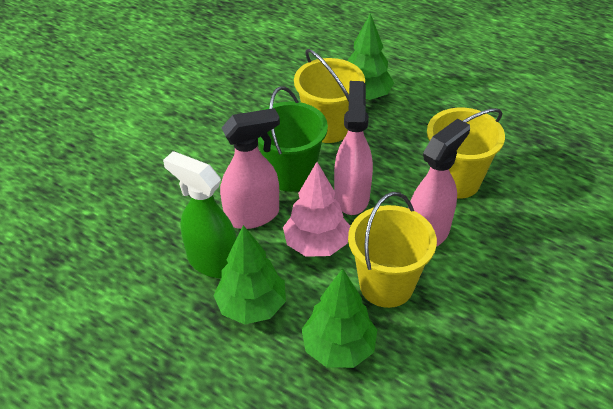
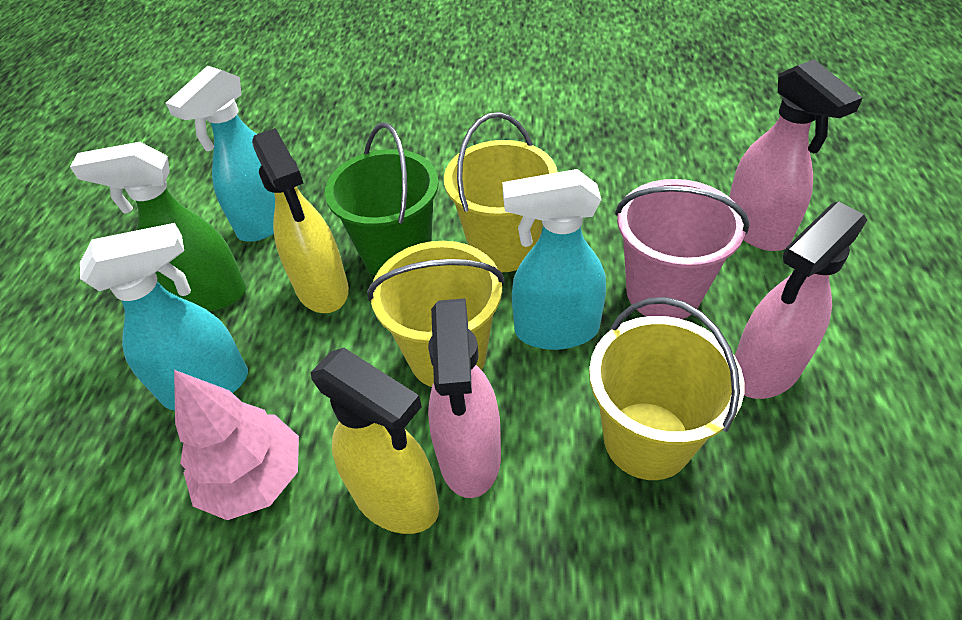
green tree: 3 -> 0
pink bucket: 0 -> 1
turquoise spray bottle: 0 -> 3
yellow spray bottle: 0 -> 2

